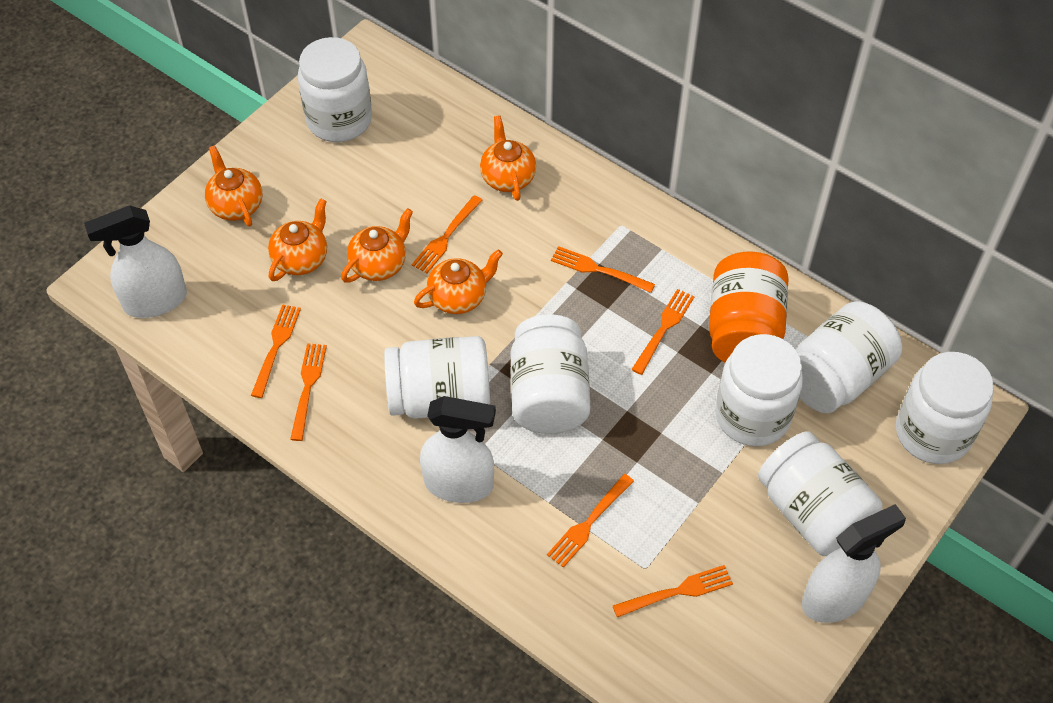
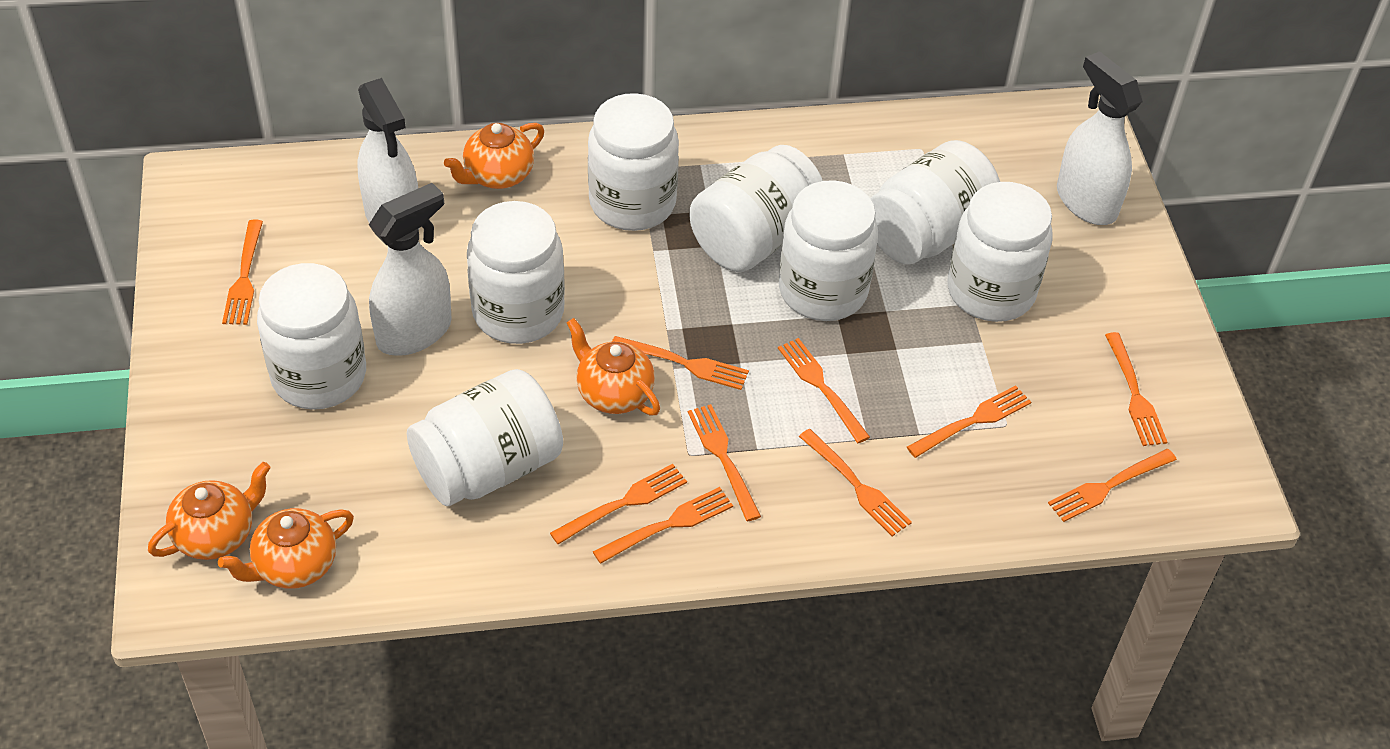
orange fork: 7 -> 10
orange jar: 1 -> 0
orange teapot: 5 -> 4
white jar: 7 -> 8

